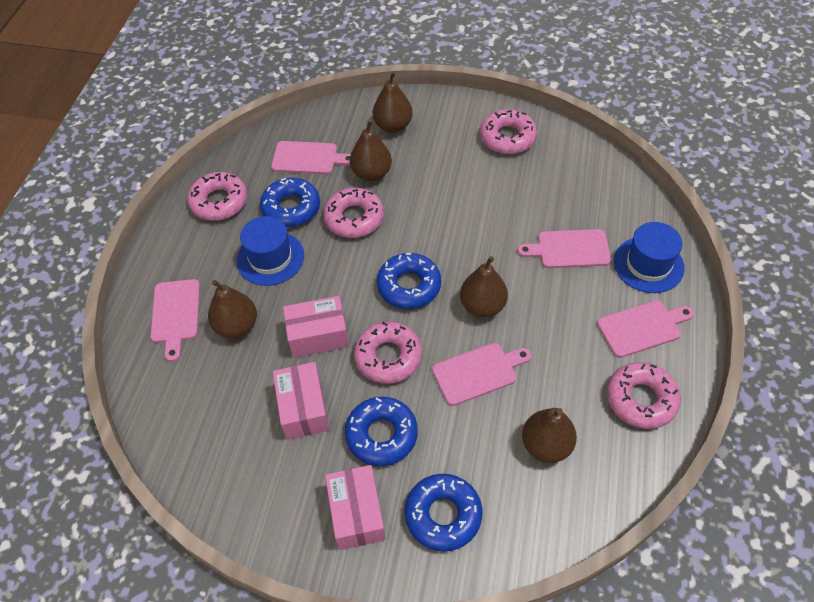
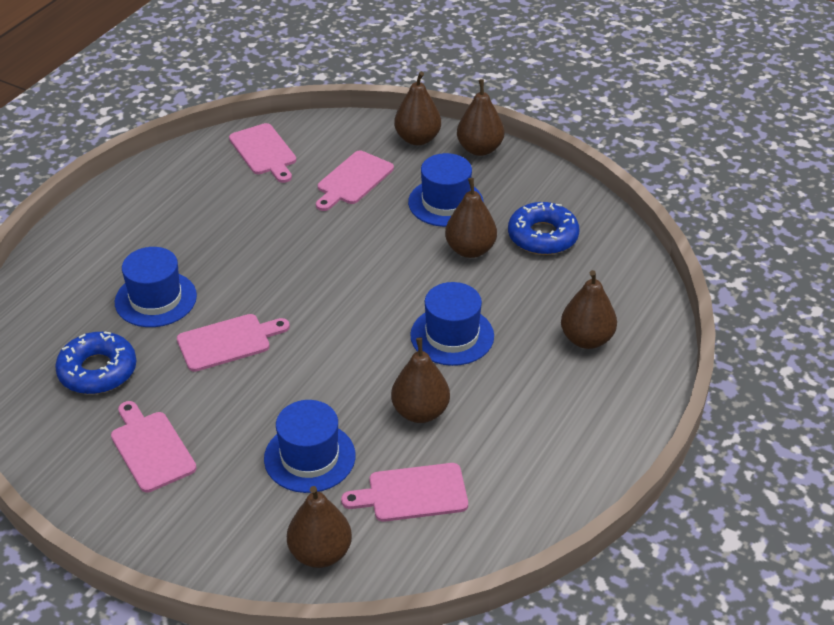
blue donut: 4 -> 2
blue hat: 2 -> 4
brown pear: 5 -> 6
pink box: 3 -> 0
pink donut: 5 -> 0

